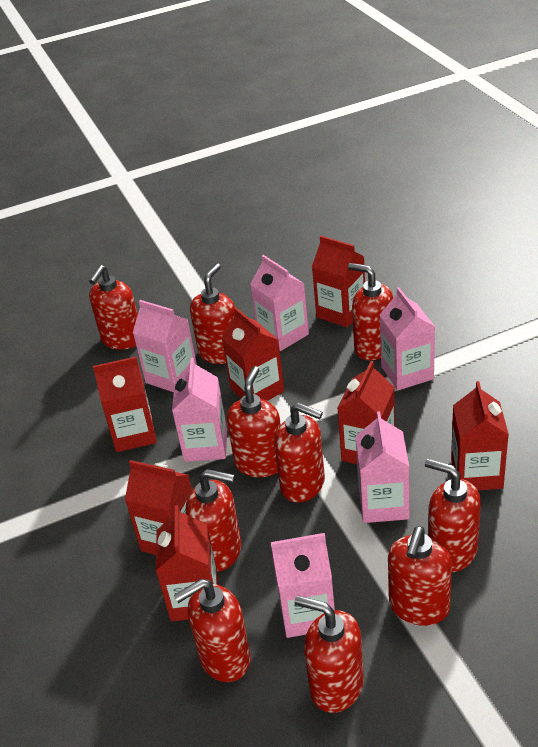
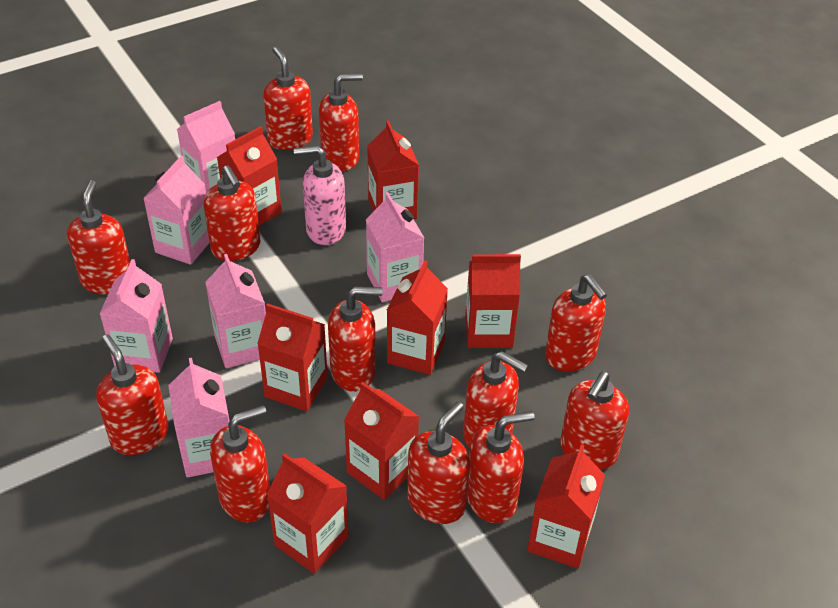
pink soap dispenser: 0 -> 1
red carton: 7 -> 8
red soap dispenser: 10 -> 12

